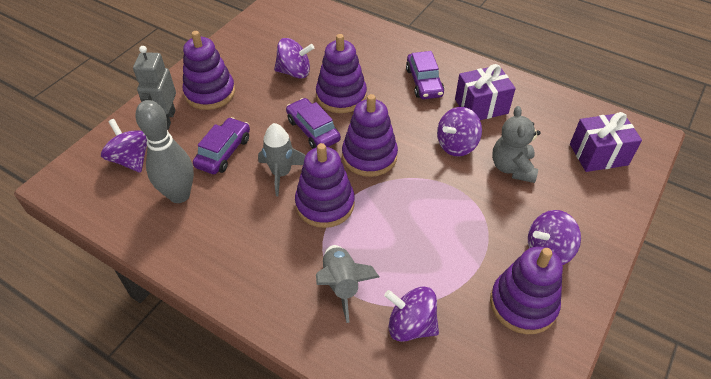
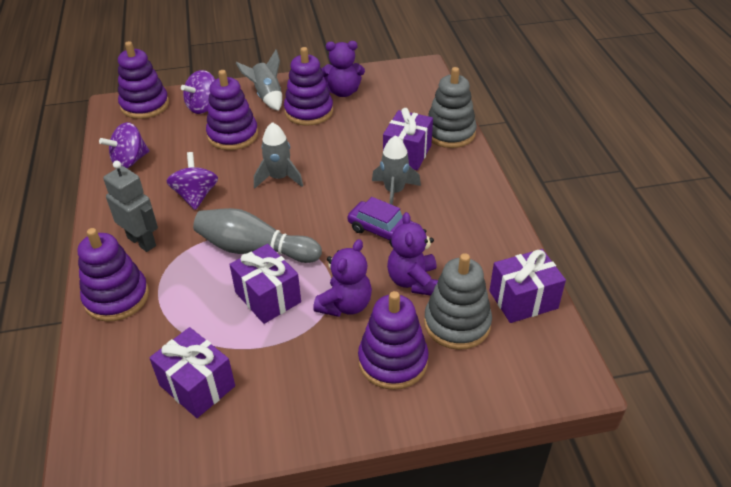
grey rocket: 2 -> 3
grey stacking toy: 0 -> 2
grey teddy bear: 1 -> 0
purple car: 3 -> 1
purple gift: 2 -> 4
purple spinning top: 5 -> 3
purple teddy bear: 0 -> 3

